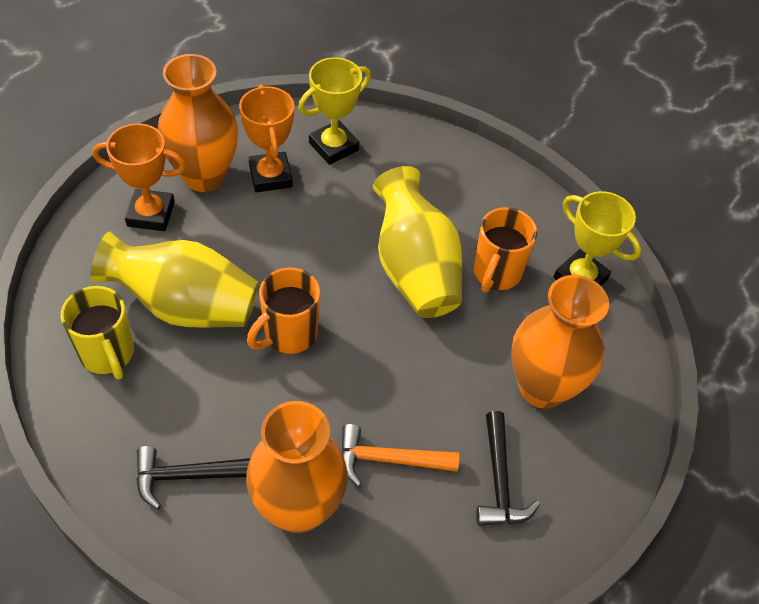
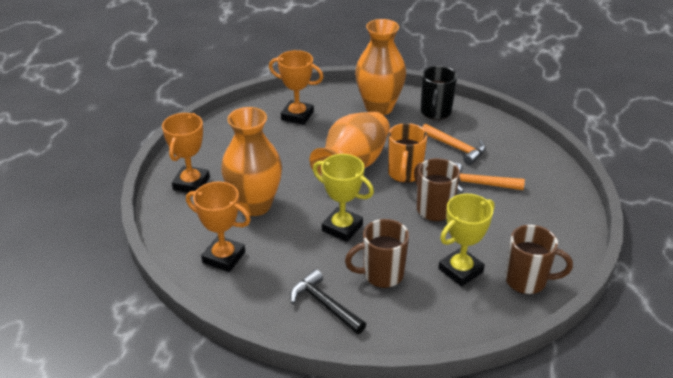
black hammer: 2 -> 1
black mug: 0 -> 1
brown mug: 0 -> 3
orange hammer: 1 -> 2
orange mug: 2 -> 1
orange trophy: 2 -> 3
yellow mug: 1 -> 0
yellow vase: 2 -> 0

